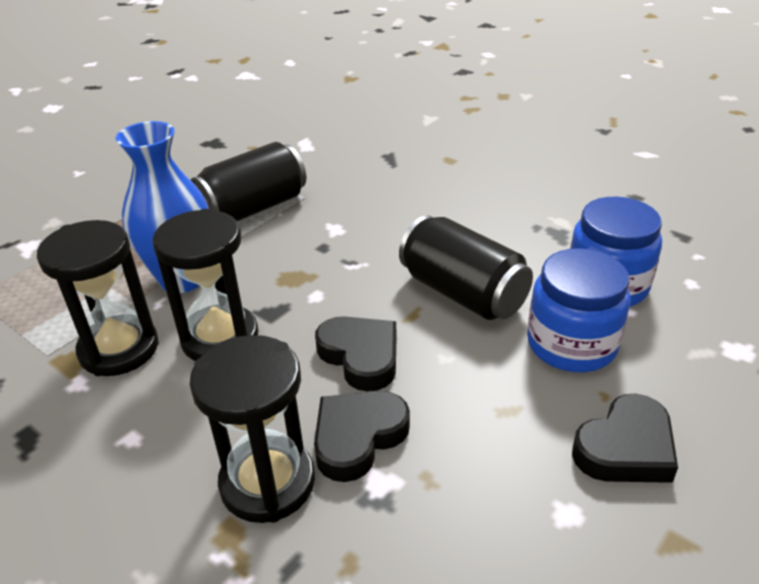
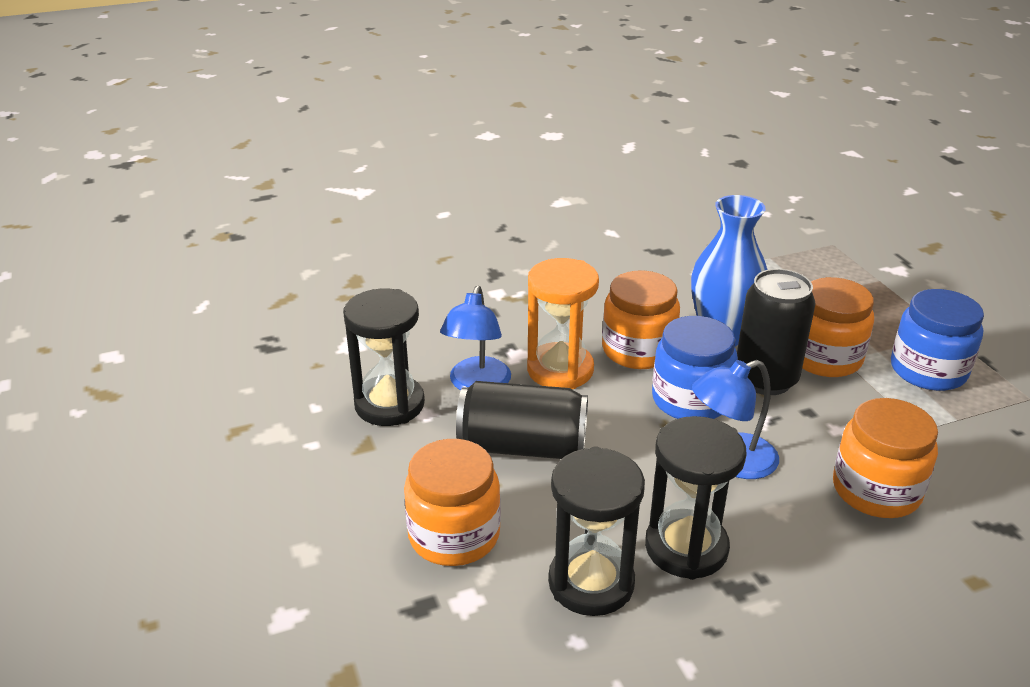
black heart: 3 -> 0
blue lamp: 0 -> 2
orange hourglass: 0 -> 1
orange jar: 0 -> 4

